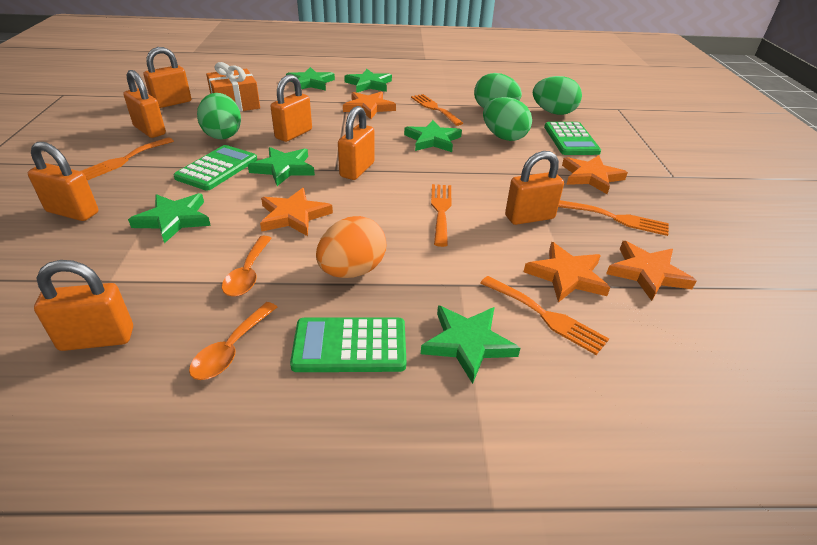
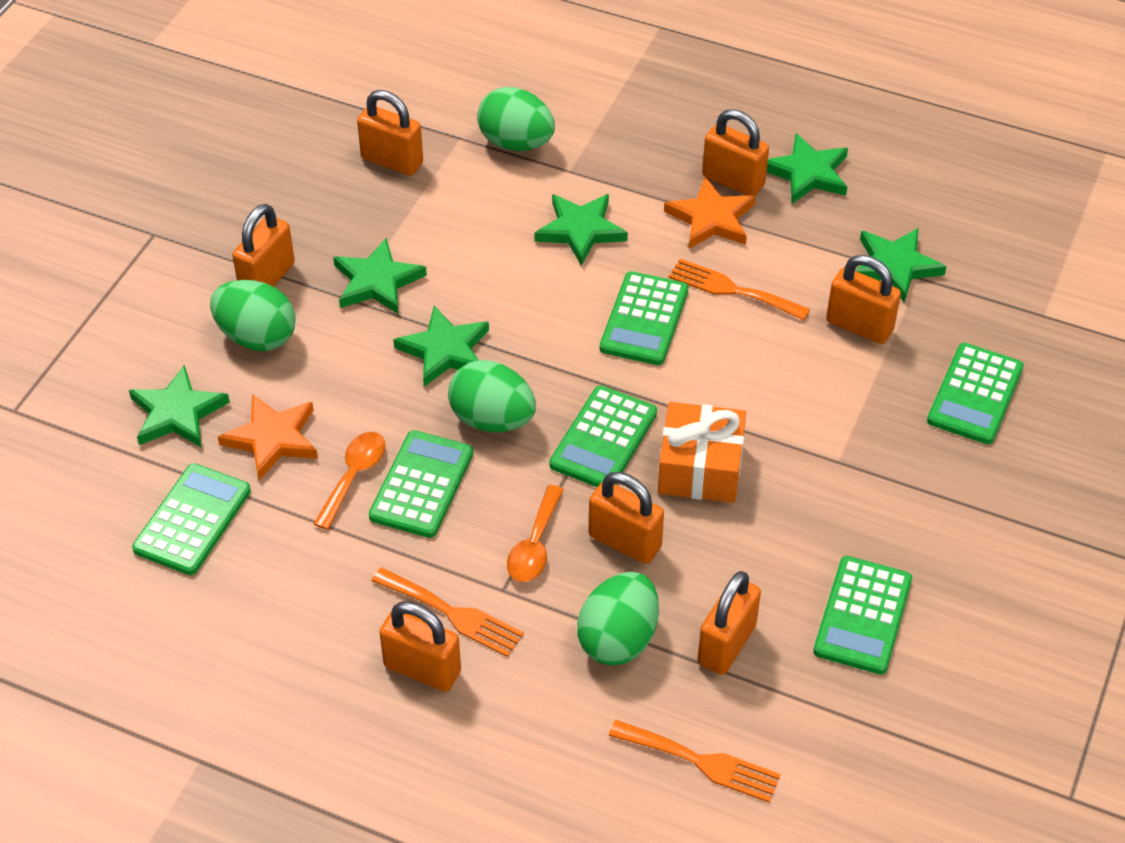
green calculator: 3 -> 6
orange egg: 1 -> 0
orange fork: 5 -> 3
orange star: 5 -> 2

